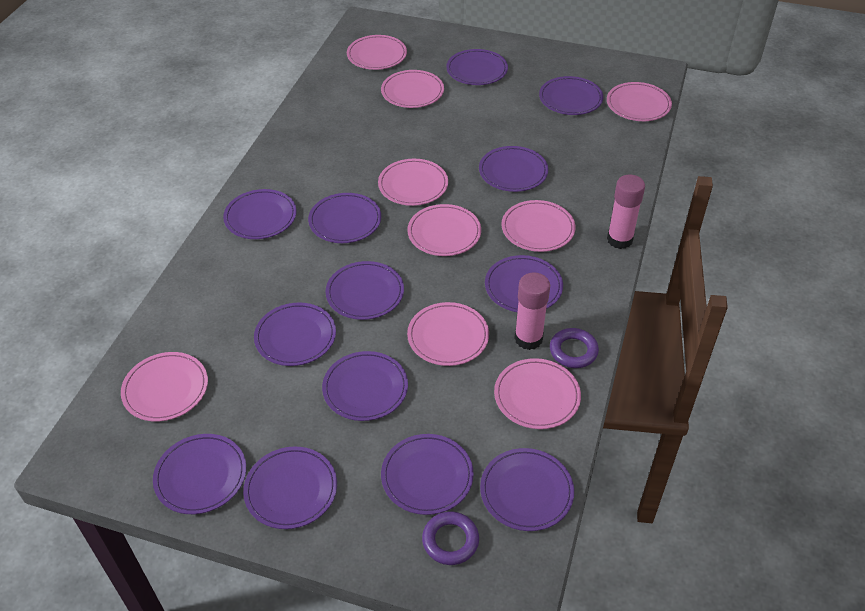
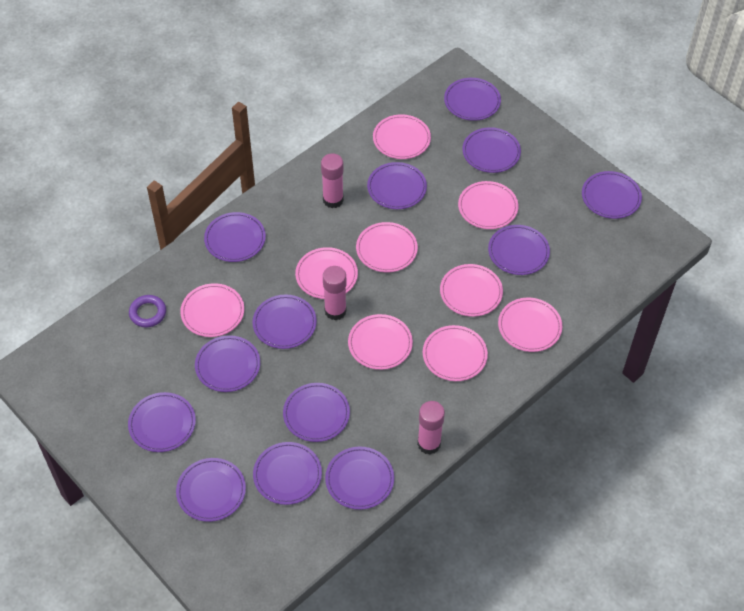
pink glue stick: 2 -> 3
purple ring: 2 -> 1

